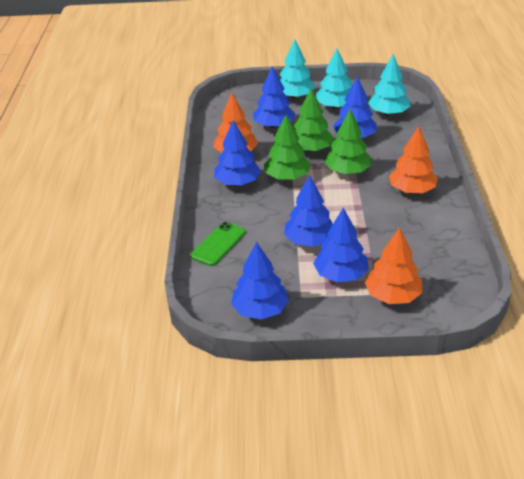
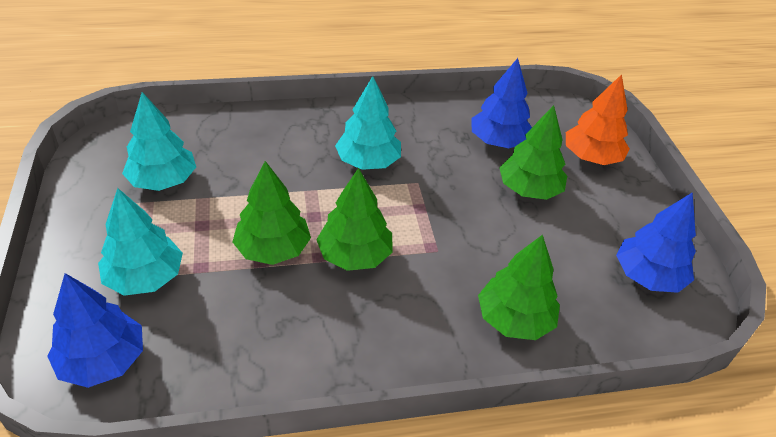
blue tree: 6 -> 3
green phone: 1 -> 0
green tree: 3 -> 4
orange tree: 3 -> 1

